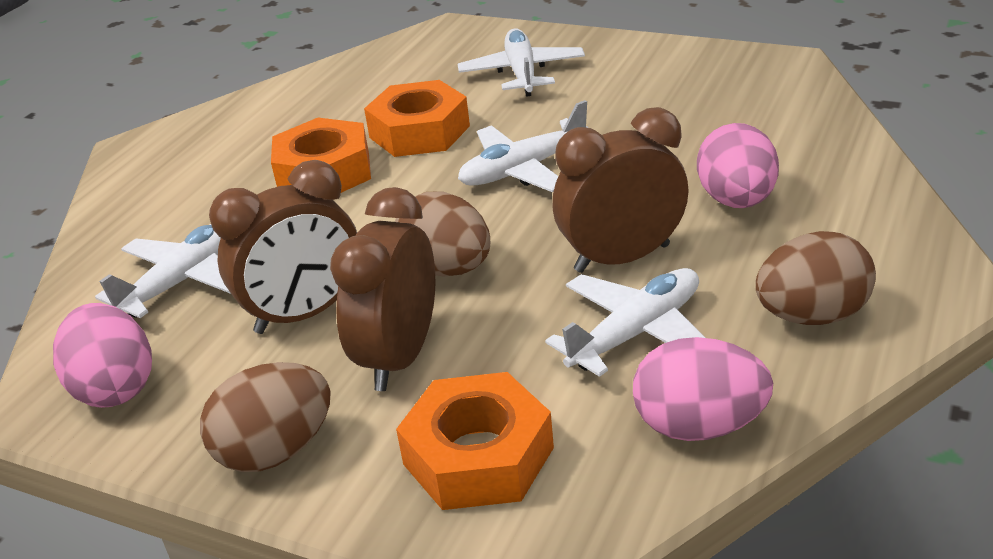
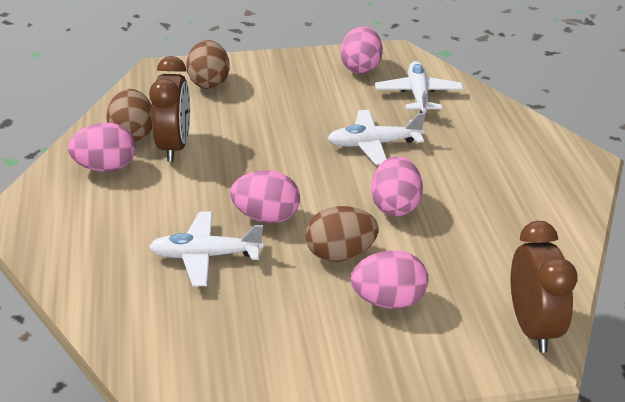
brown clock: 3 -> 2
orange nut: 3 -> 0
pink egg: 3 -> 5
white plane: 4 -> 3

